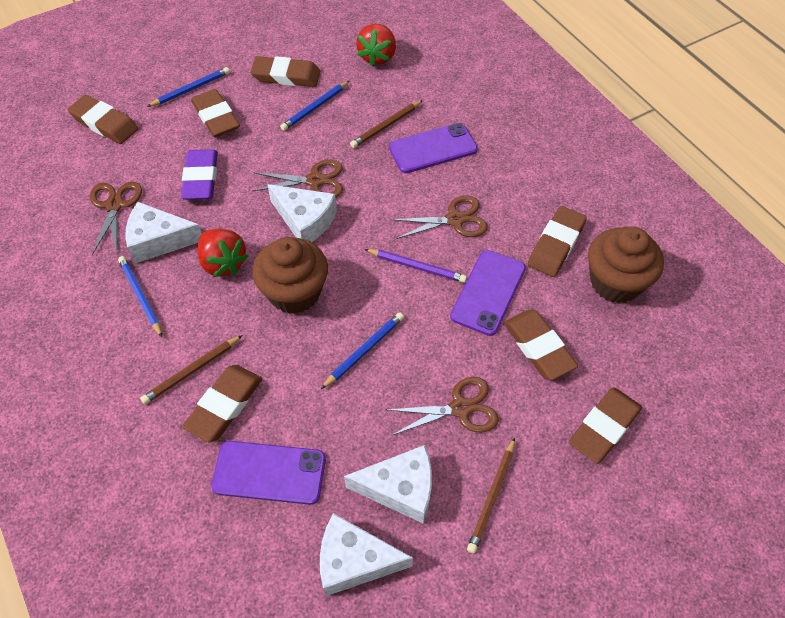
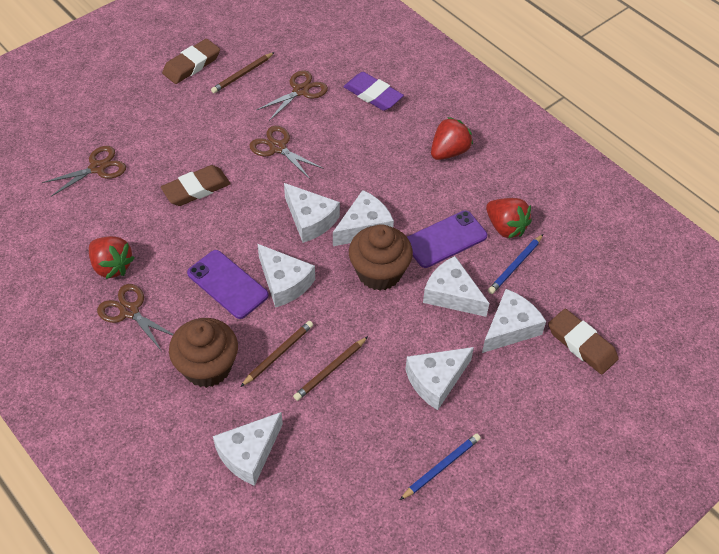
blue pencil: 4 -> 2
brown eraser: 7 -> 3
purple pencil: 1 -> 0
purple phone: 3 -> 2
red strawberry: 2 -> 3
white cheese: 4 -> 7

